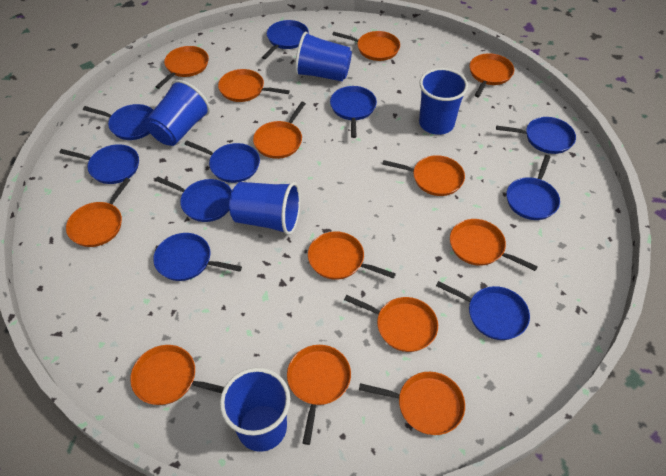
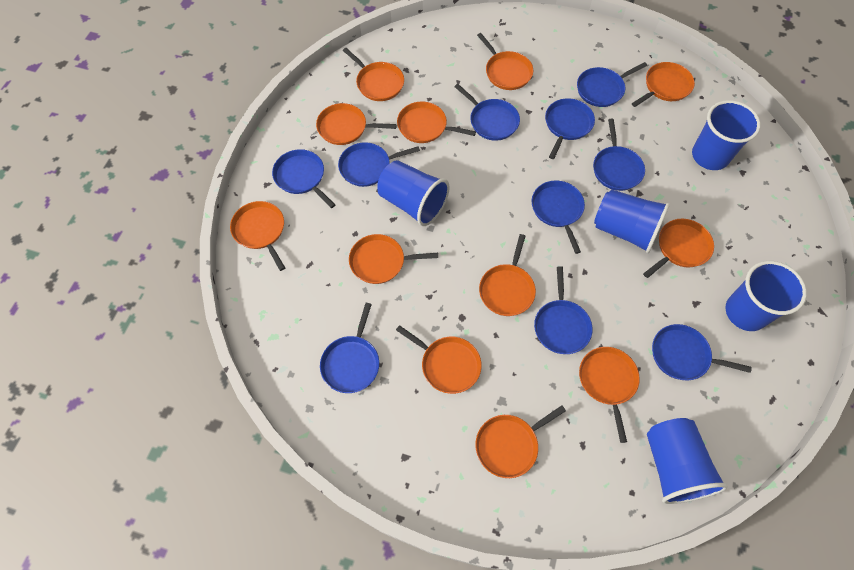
orange pan: 13 -> 12

